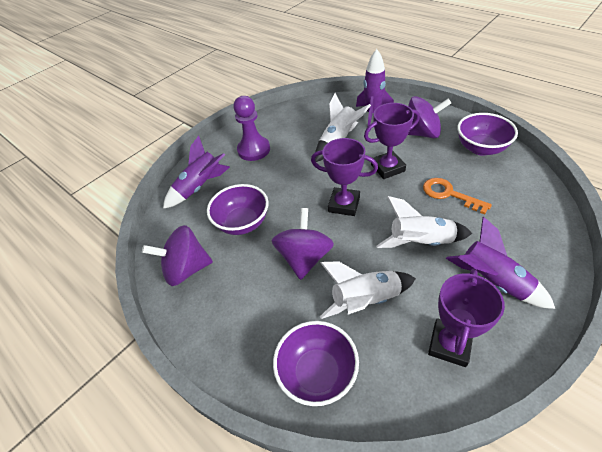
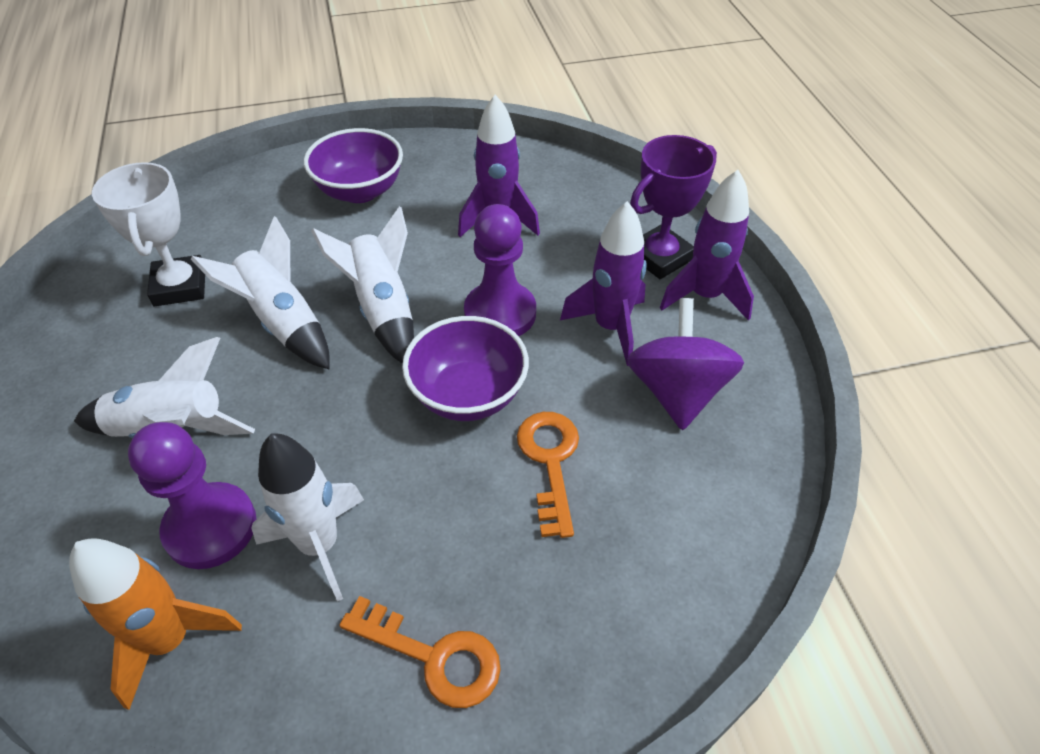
orange key: 1 -> 2
orange rocket: 0 -> 1
purple bowl: 3 -> 2
purple pawn: 1 -> 2
purple spinning top: 3 -> 1
purple trophy: 3 -> 1
white rocket: 3 -> 4
white trophy: 0 -> 1

